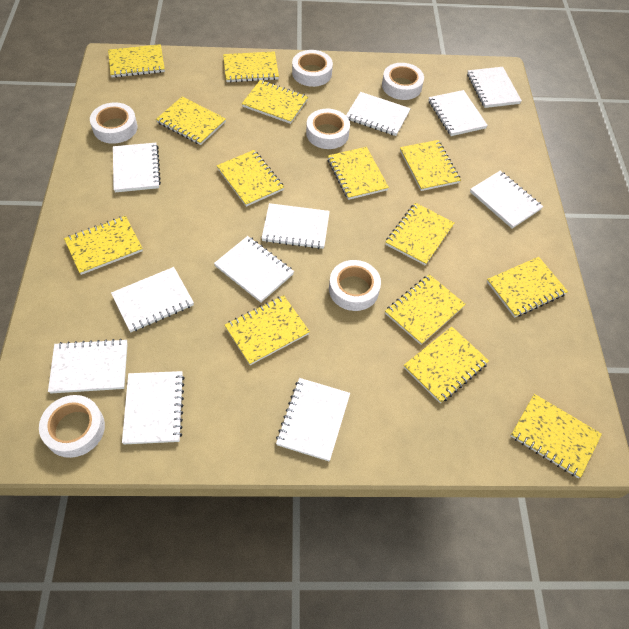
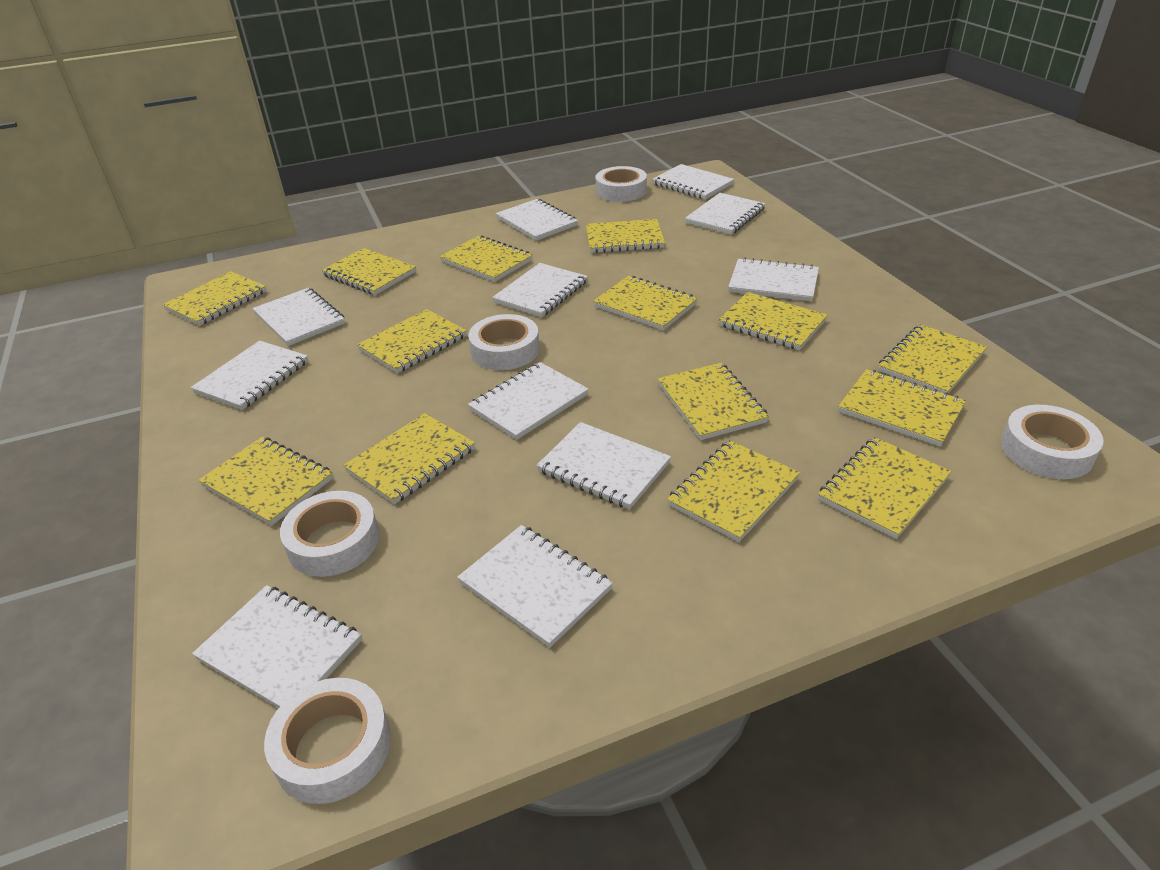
white tape: 6 -> 5

